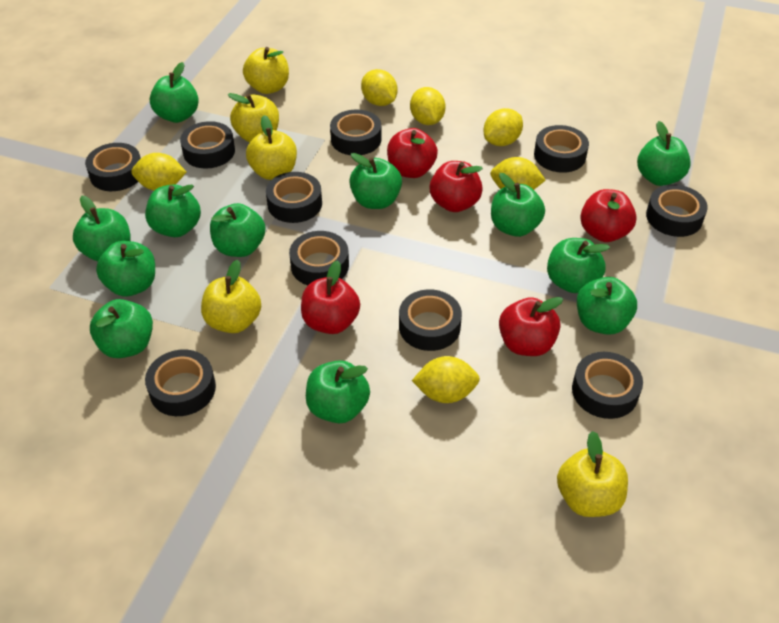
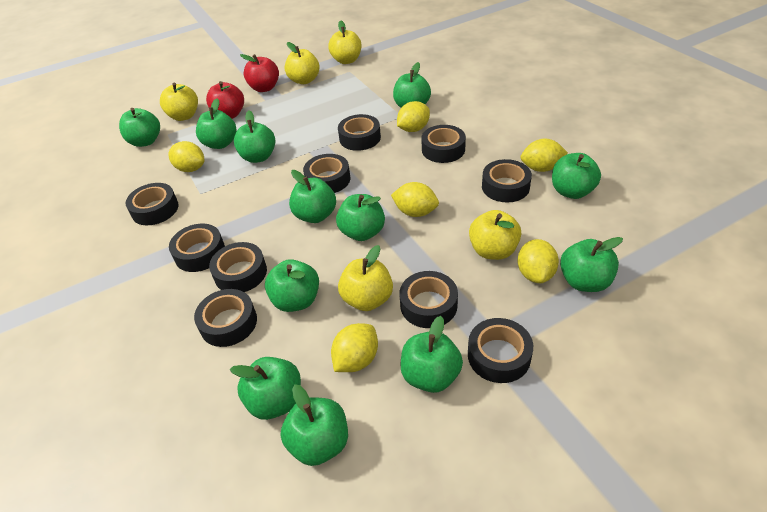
red apple: 5 -> 2

